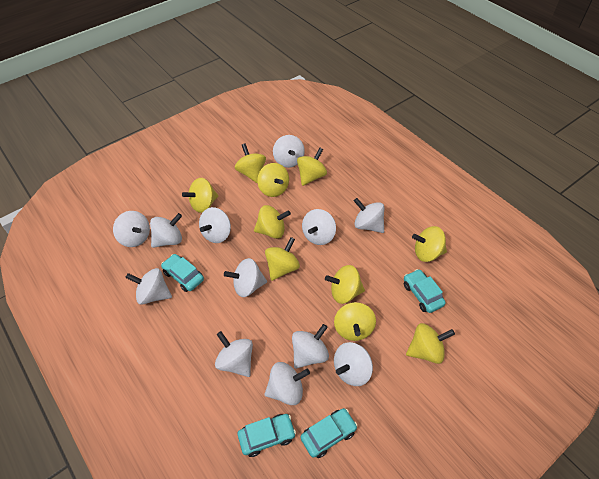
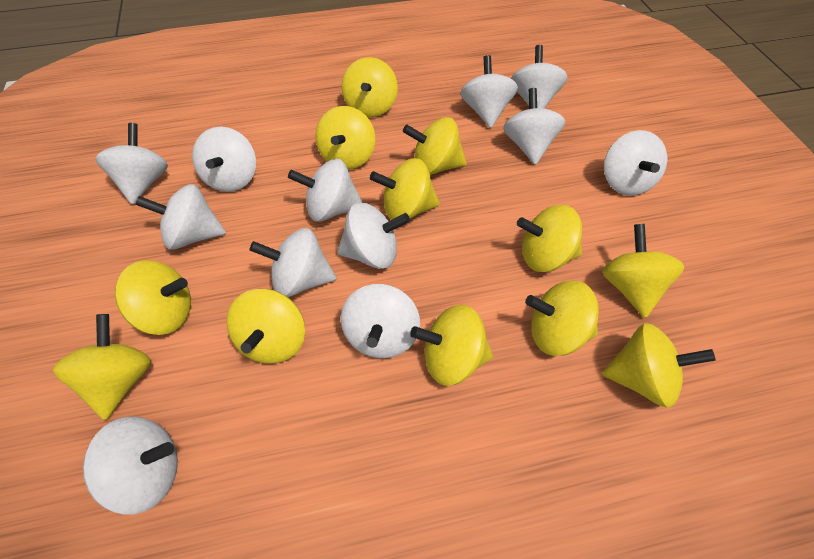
turquoise car: 4 -> 0
yellow spinning top: 10 -> 12

